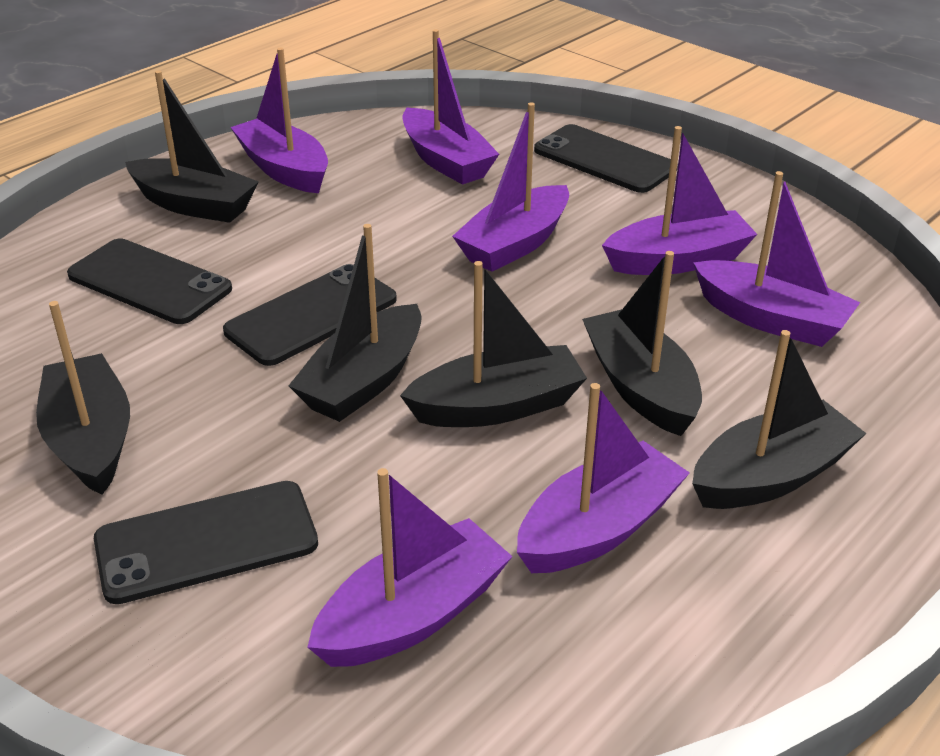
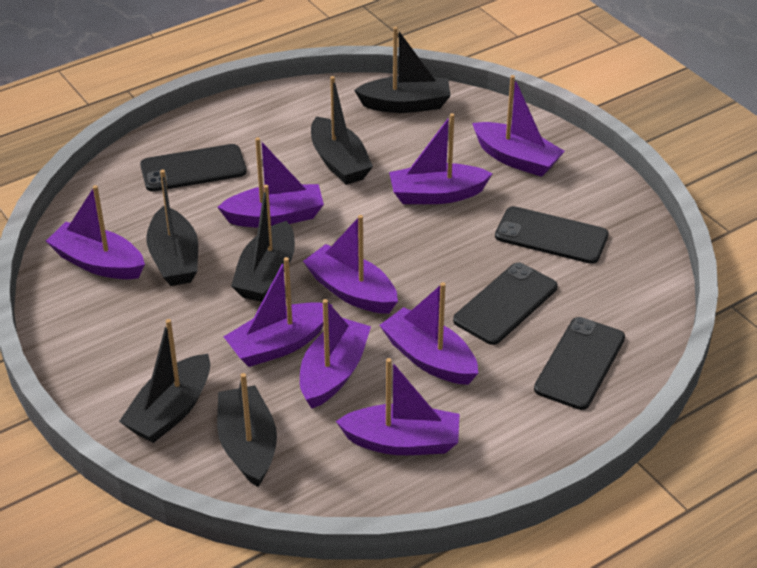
purple boat: 7 -> 9

